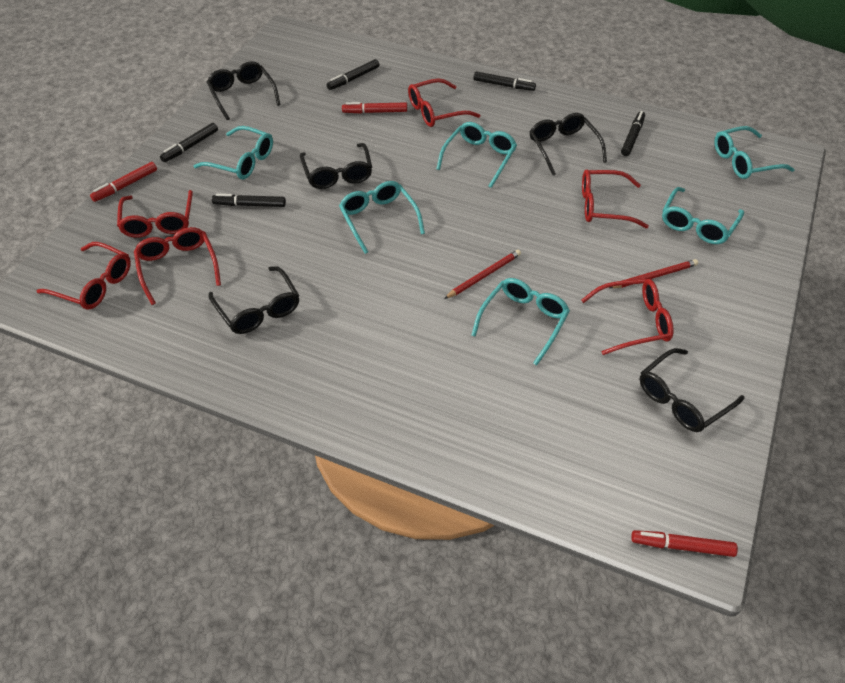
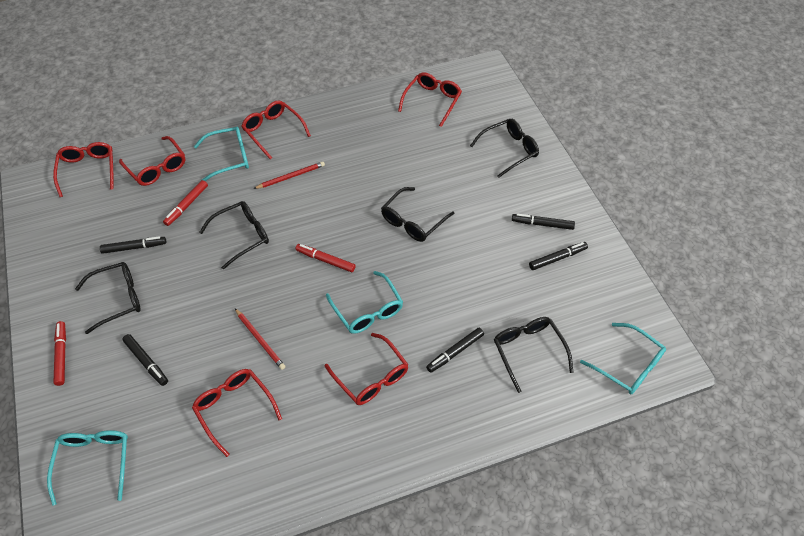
turquoise glasses: 6 -> 4

